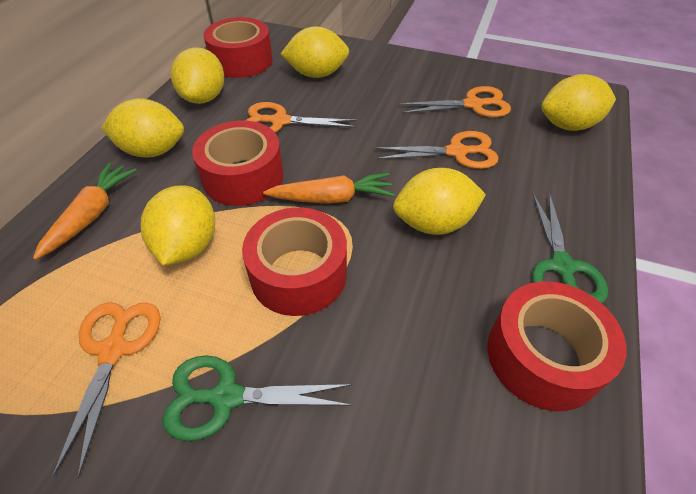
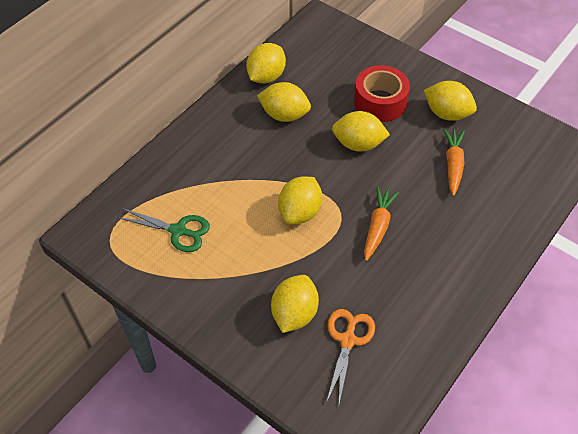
green scissors: 2 -> 1
orange scissors: 4 -> 1
red tape: 4 -> 1

